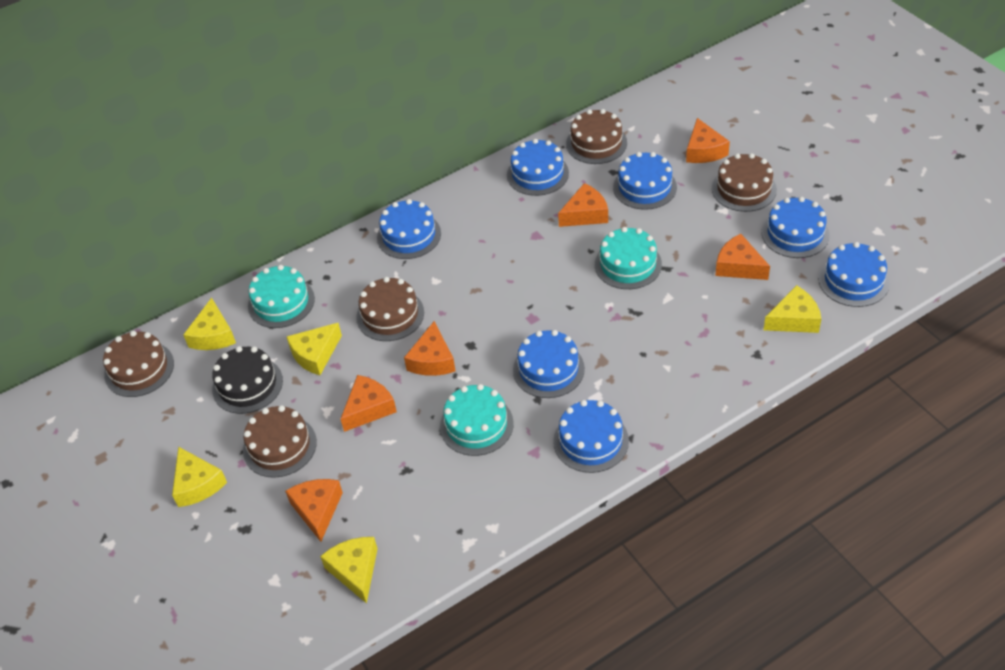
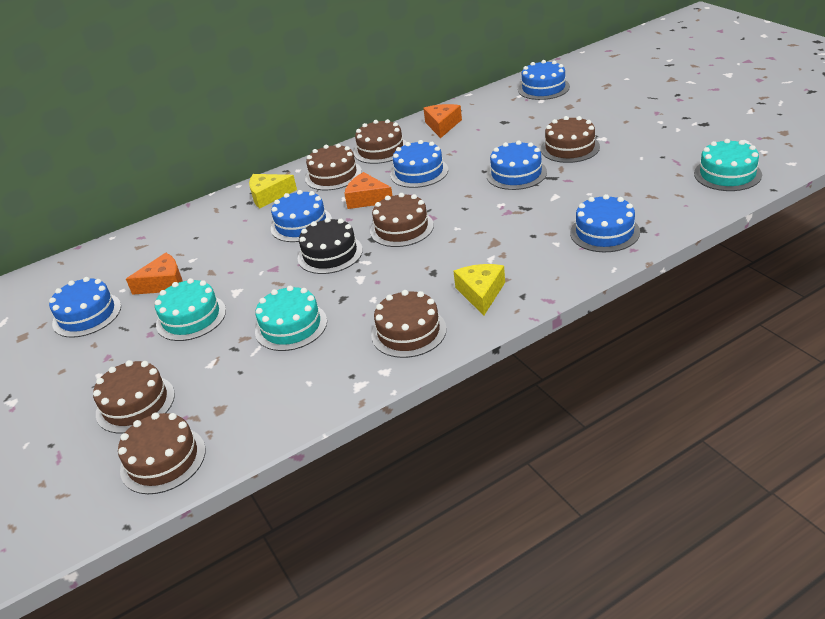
blue cake: 7 -> 6
brown cake: 5 -> 7
orange cheese: 6 -> 3
yellow cheese: 5 -> 2

